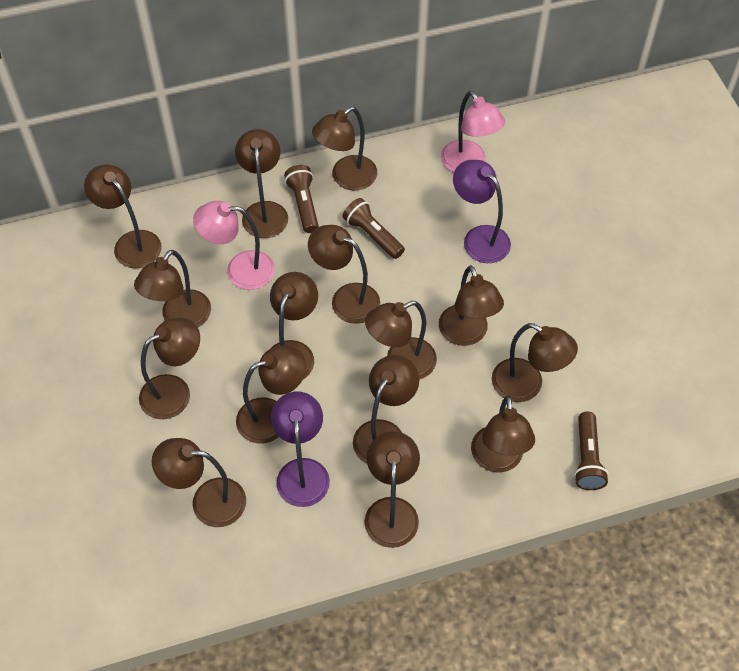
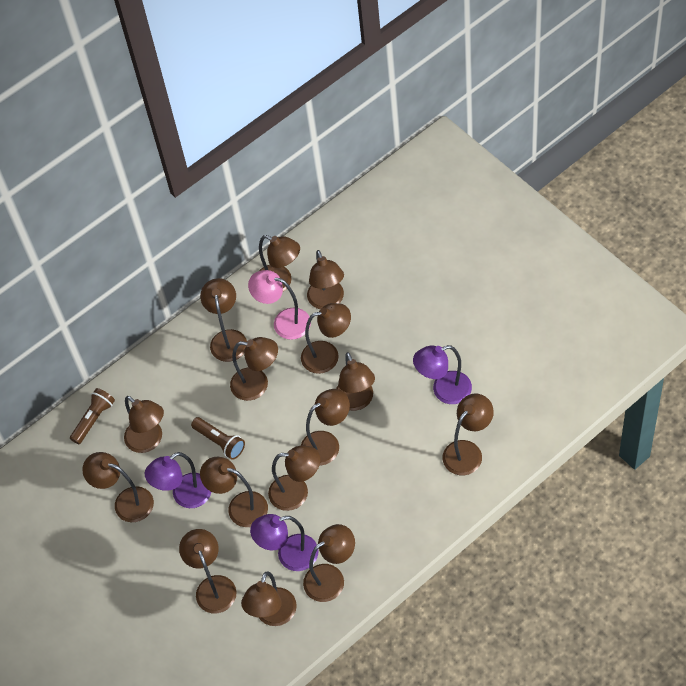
brown flashlight: 3 -> 2
pink lamp: 2 -> 1
purple lamp: 2 -> 3

